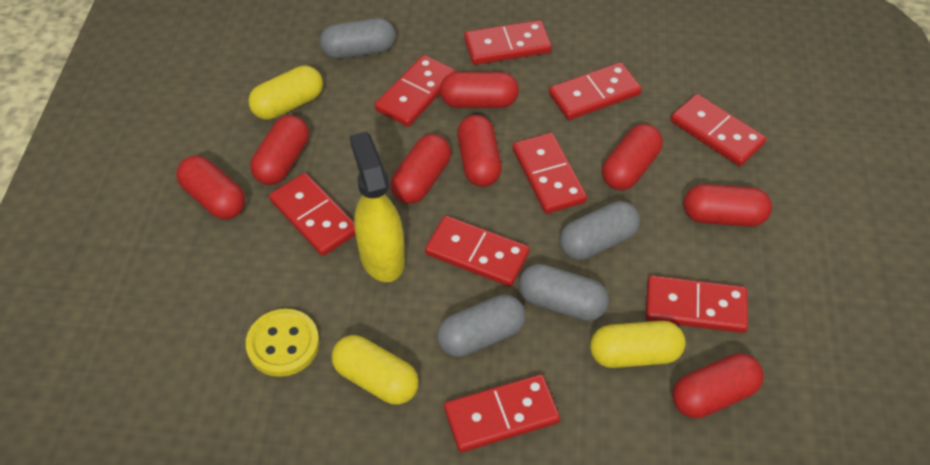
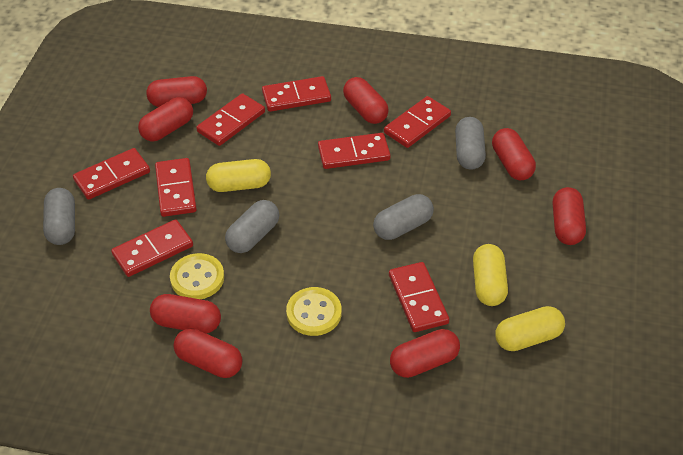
red domino: 9 -> 8
yellow button: 1 -> 2
yellow spray bottle: 1 -> 0

